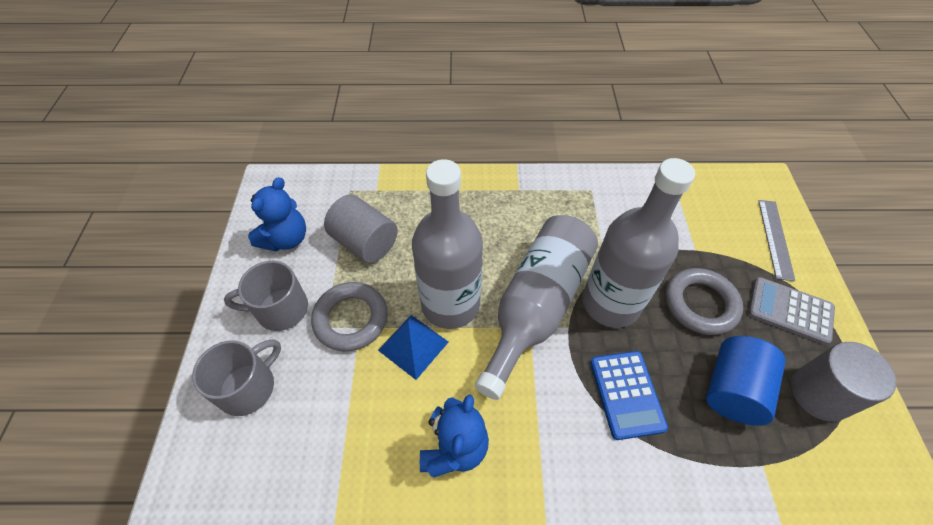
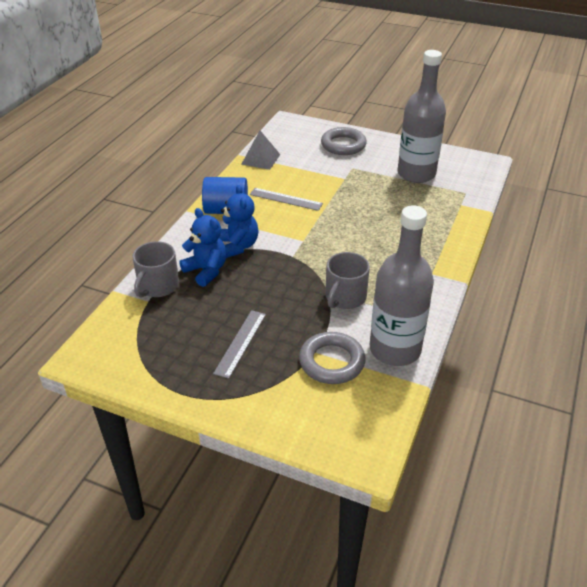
blue calculator: 1 -> 0
blue pyramid: 1 -> 0
grey bottle: 3 -> 2
grey calculator: 1 -> 0
grey cylinder: 2 -> 0
grey pyramid: 0 -> 1
grey ruler: 1 -> 2

